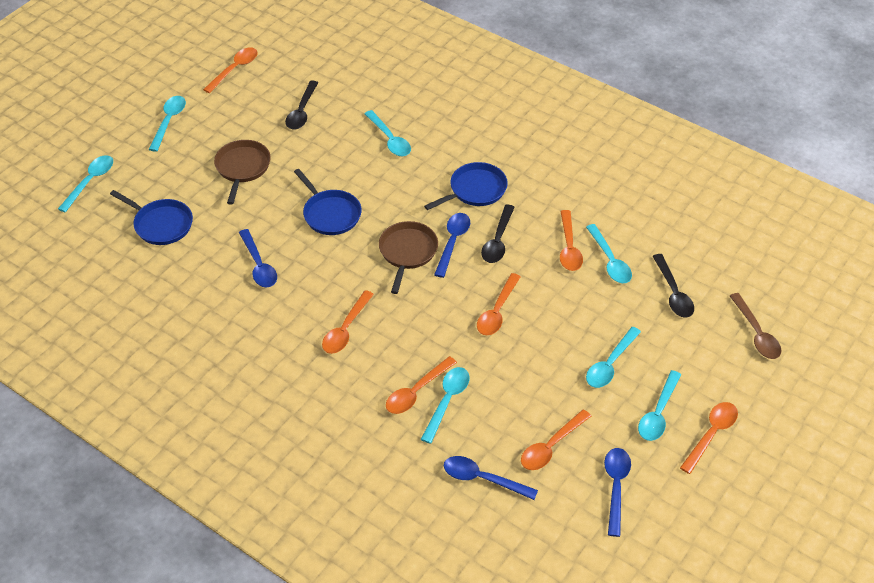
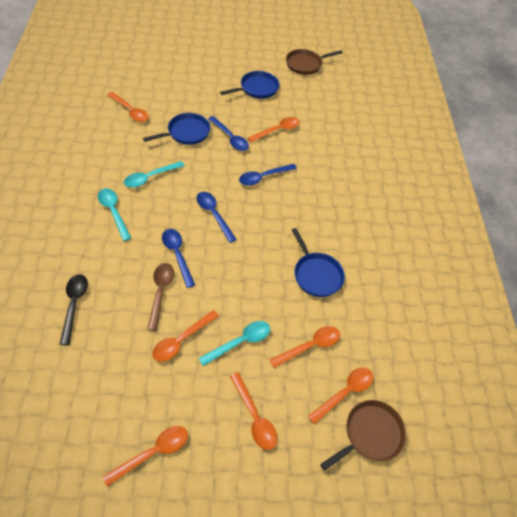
black spoon: 3 -> 1
turquoise spoon: 7 -> 3

